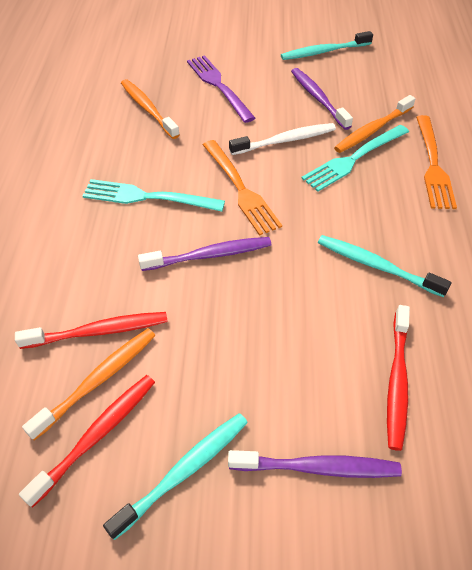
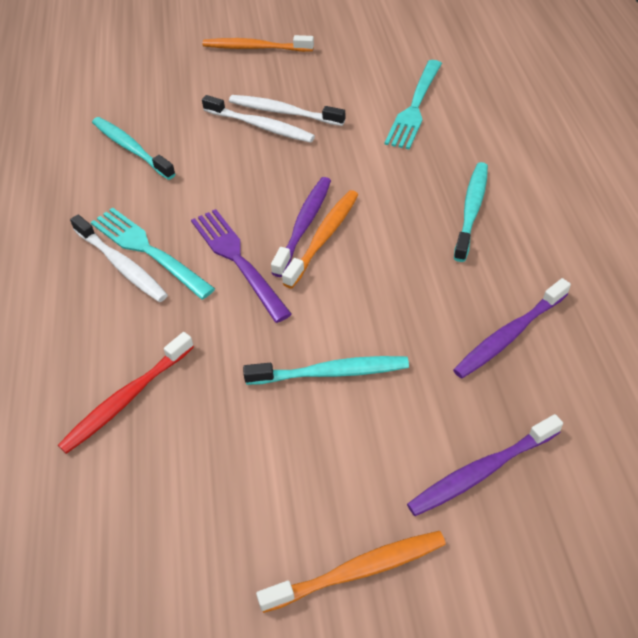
orange fork: 2 -> 0
red toothbrush: 3 -> 1
white toothbrush: 1 -> 3

